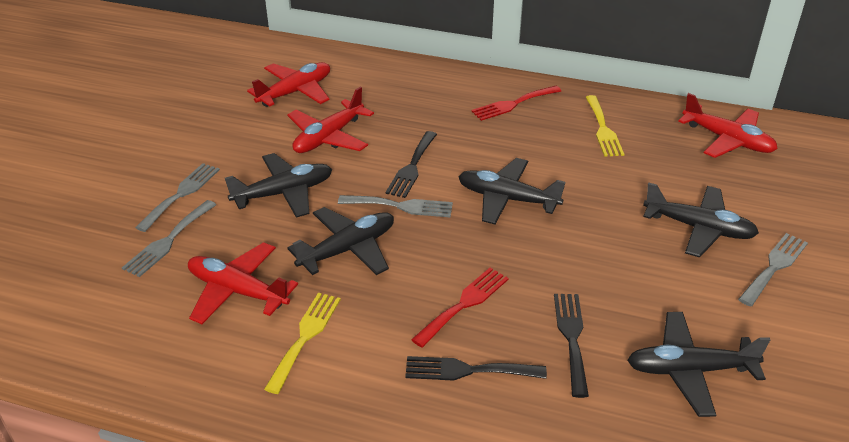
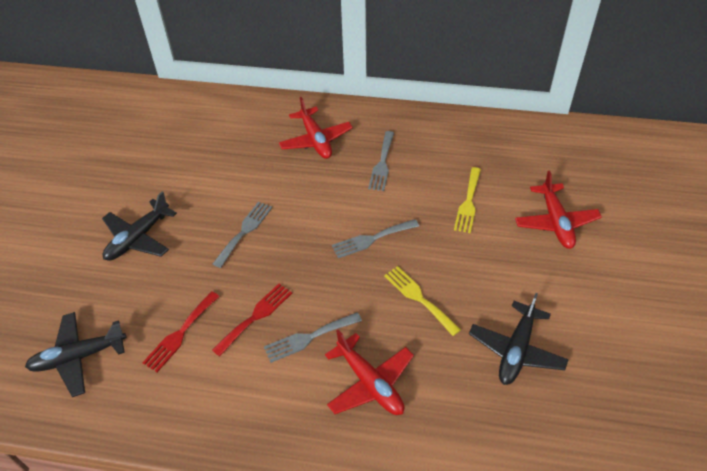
black fork: 3 -> 0
black plane: 5 -> 3
red plane: 4 -> 3

